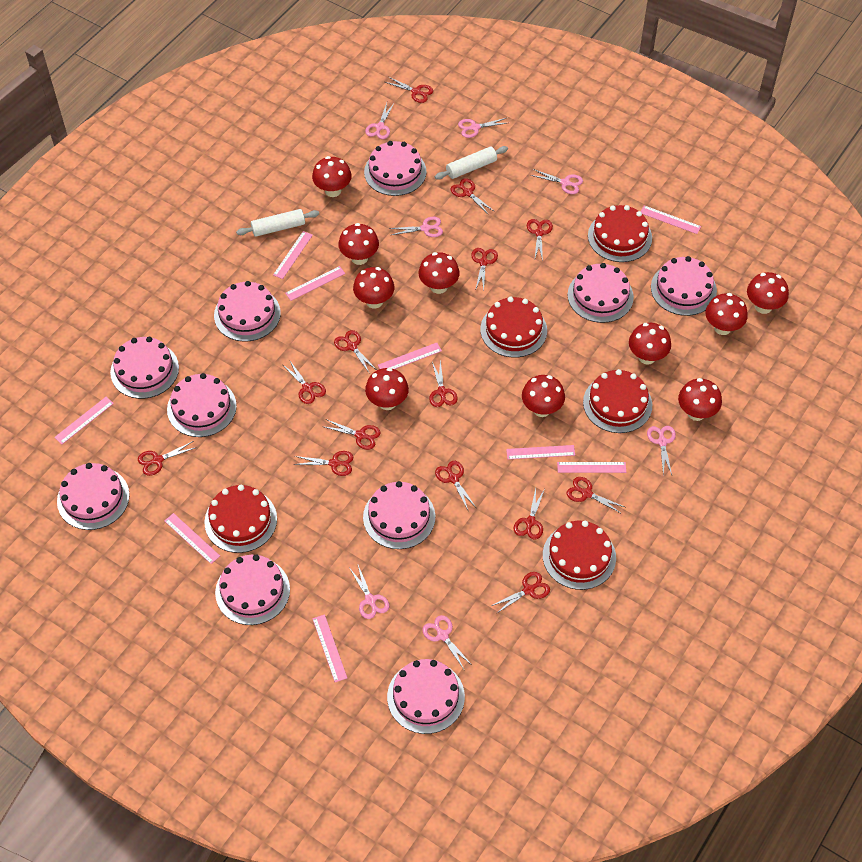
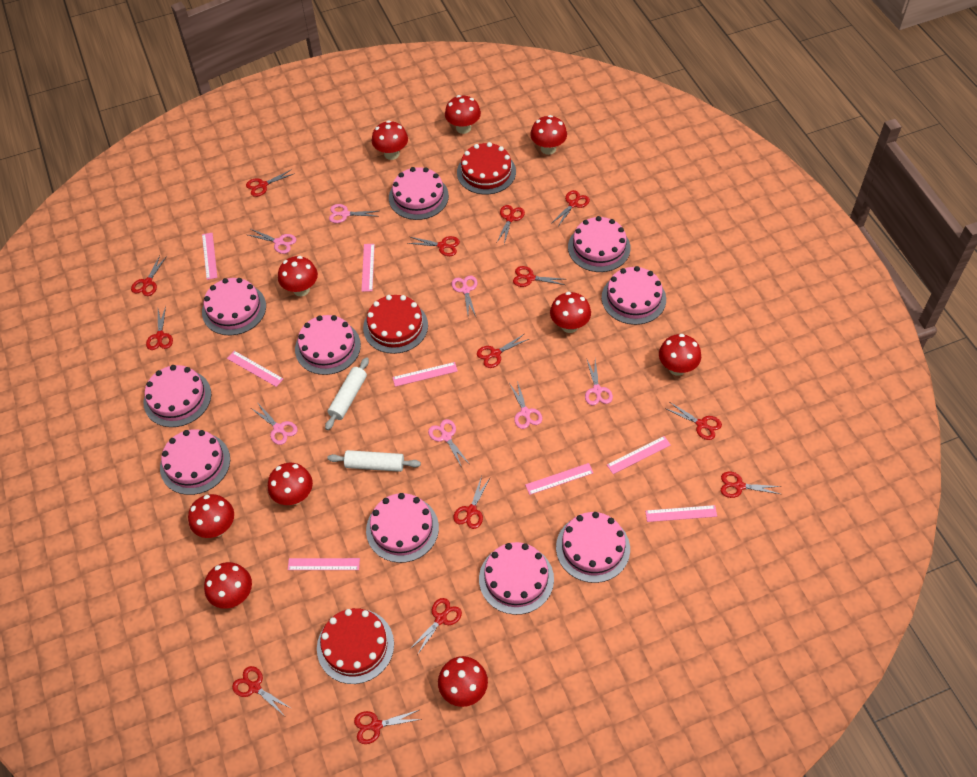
pink ruler: 9 -> 8
red cake: 5 -> 3

